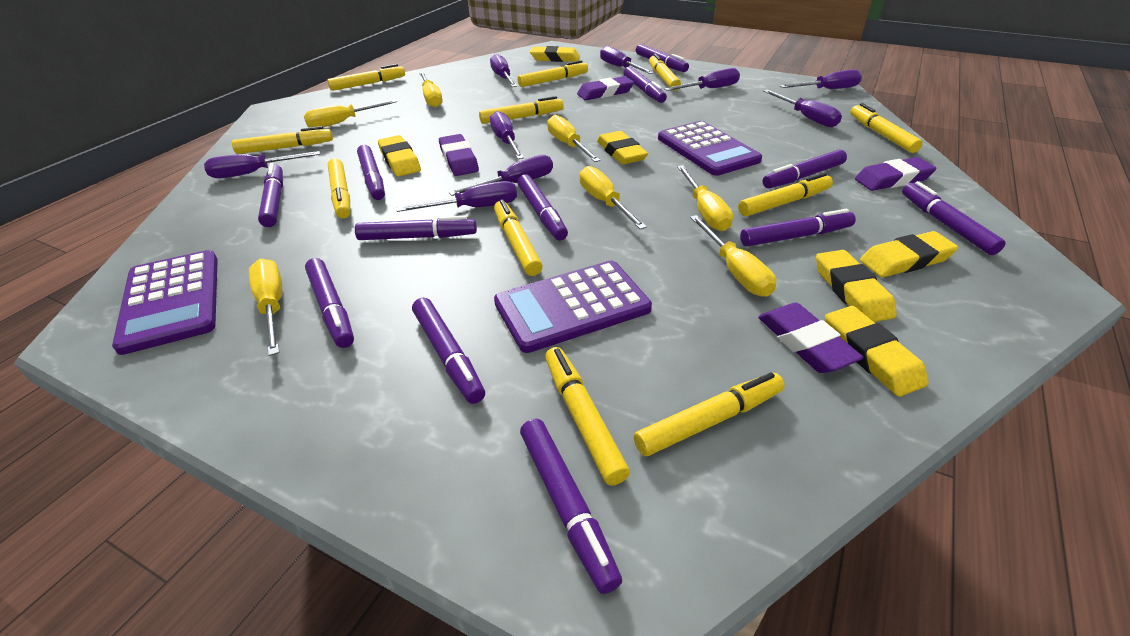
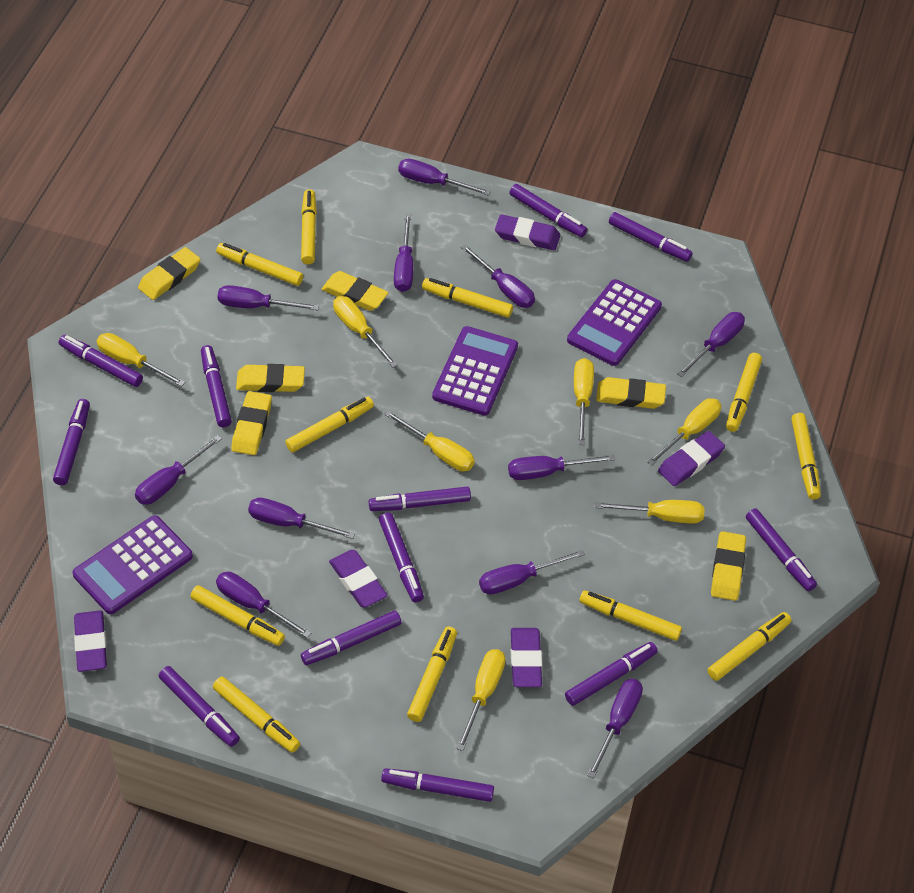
purple eraser: 4 -> 5
purple screwdriver: 9 -> 11

